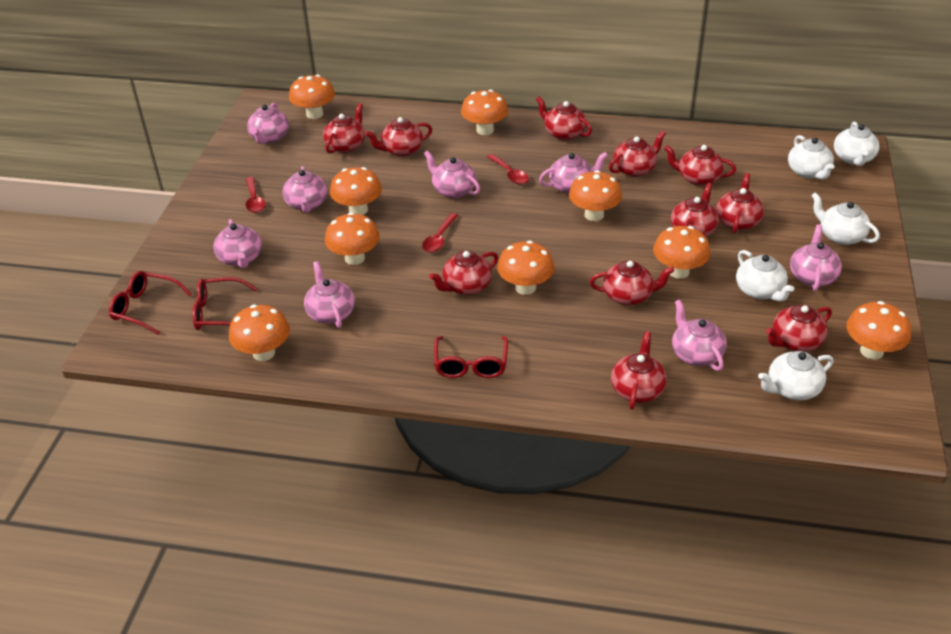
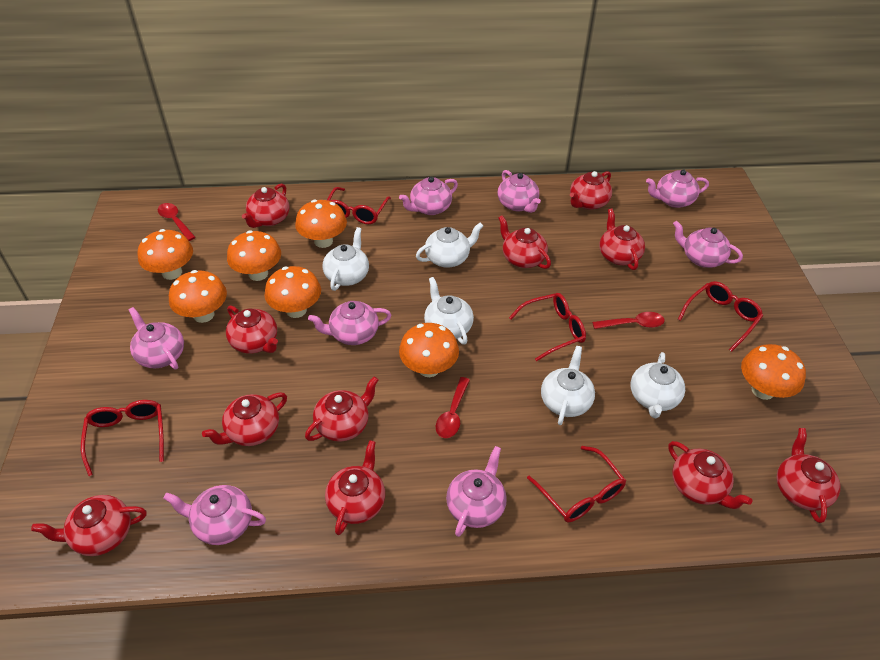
orange mushroom: 9 -> 7
red glasses: 3 -> 5

